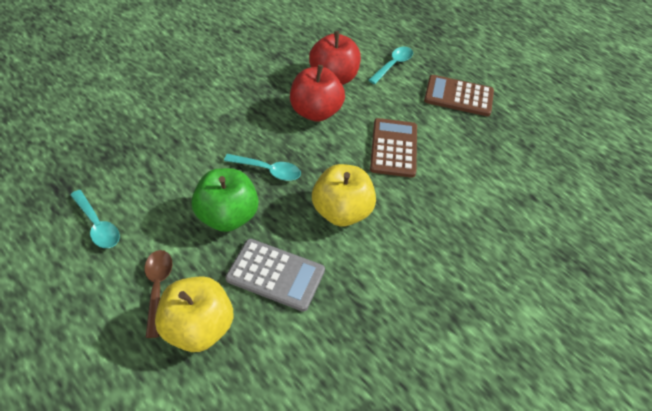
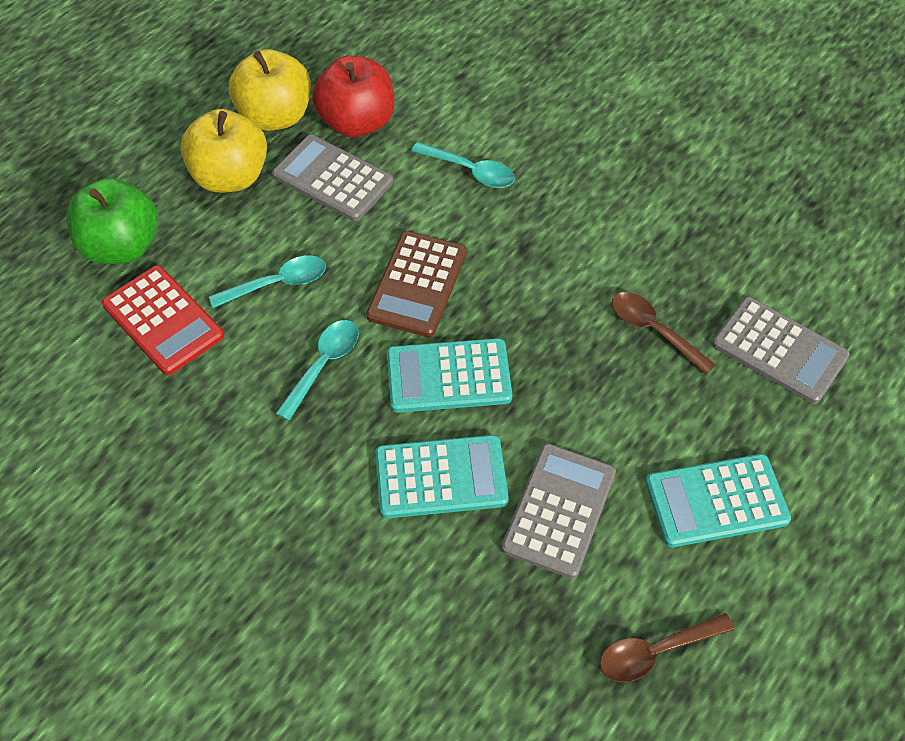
brown calculator: 2 -> 1
brown spoon: 1 -> 2
grey calculator: 1 -> 3
red apple: 2 -> 1
red calculator: 0 -> 1
turquoise calculator: 0 -> 3

